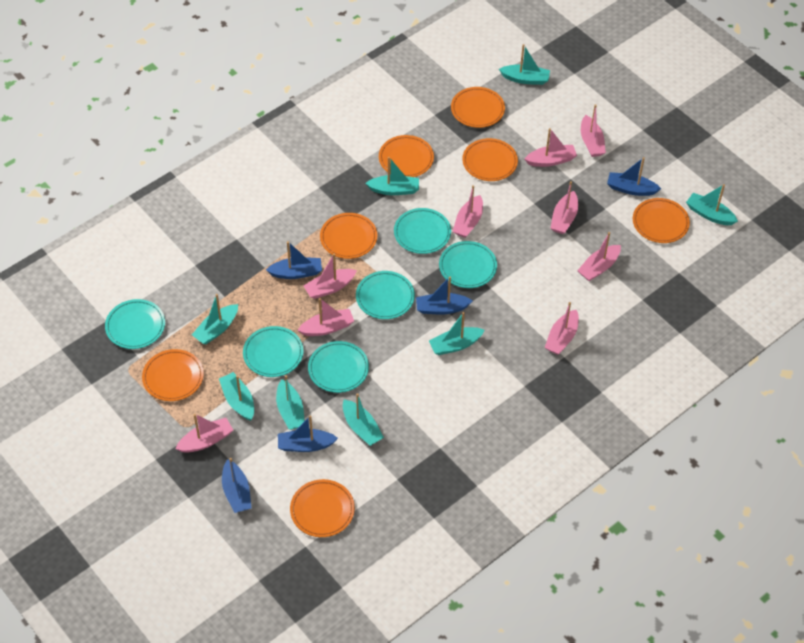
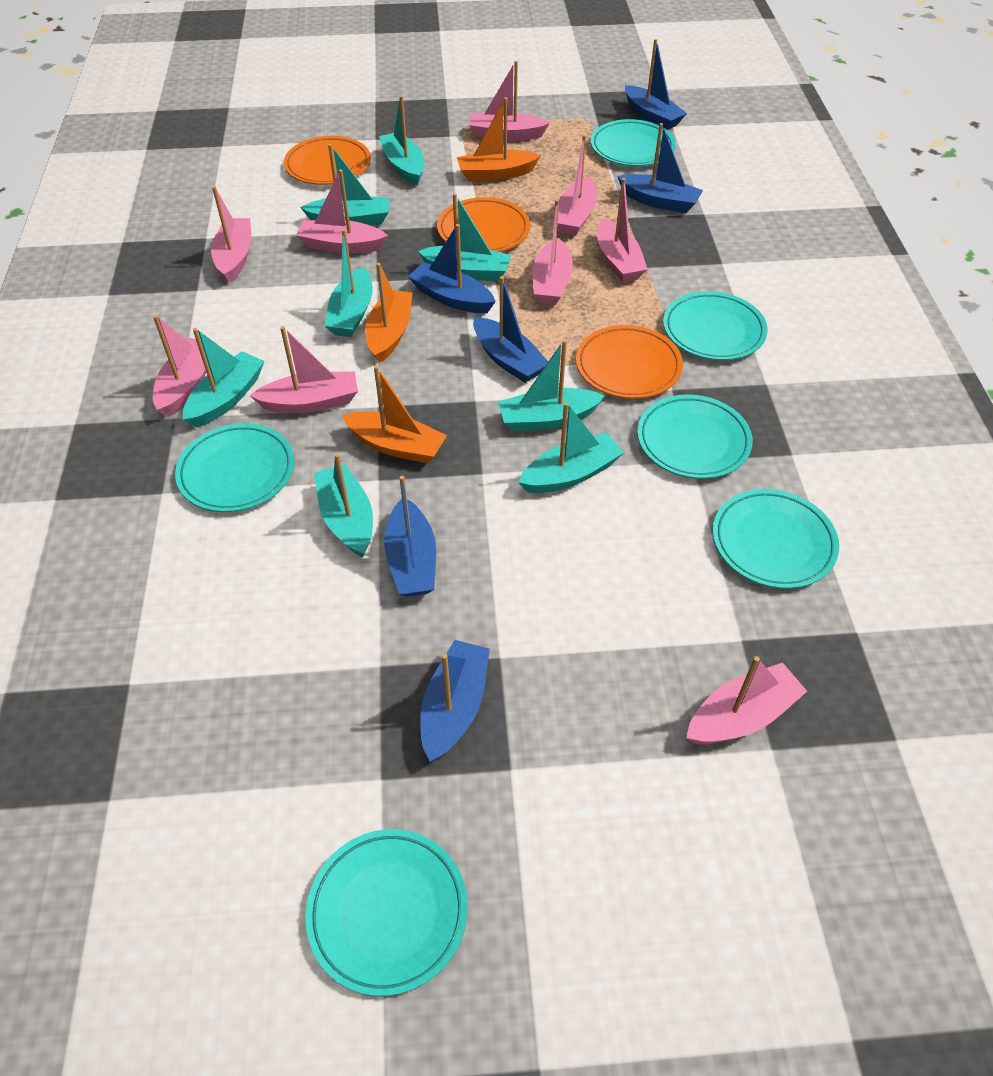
blue boat: 5 -> 6
orange boat: 0 -> 3
orange plate: 7 -> 3

